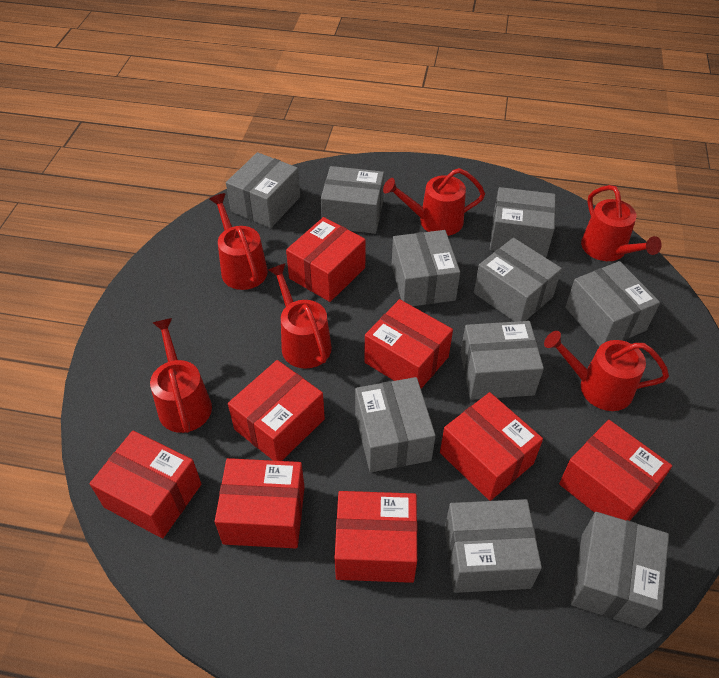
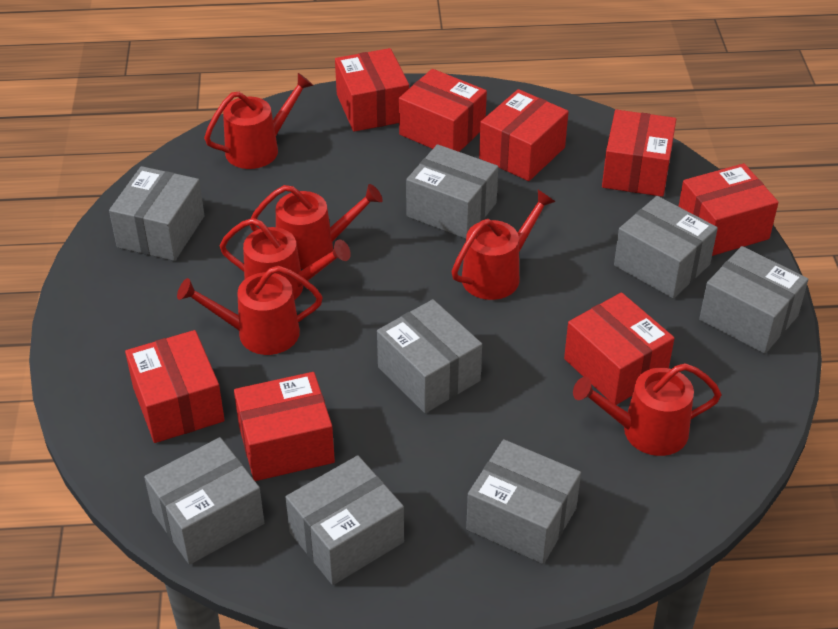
grey box: 10 -> 8

